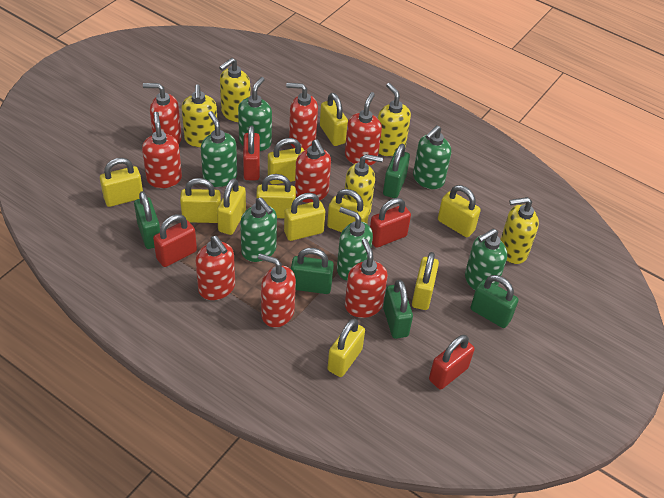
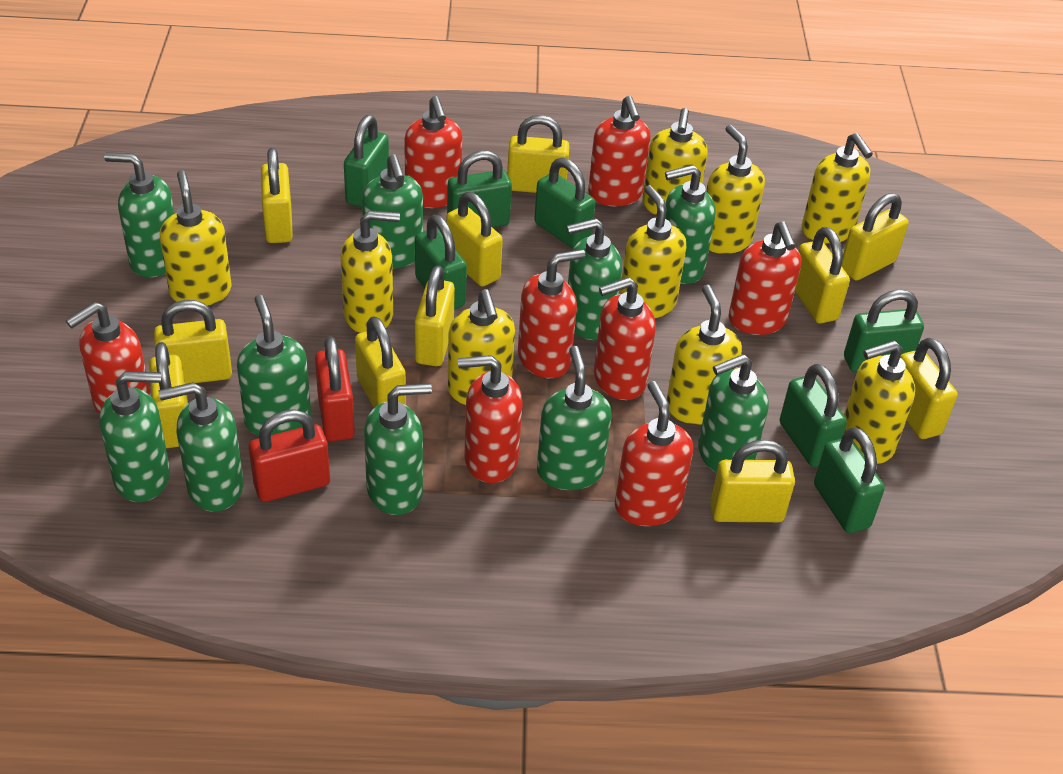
green padlock: 5 -> 7
green soap dispenser: 6 -> 10
red padlock: 4 -> 2
yellow soap dispenser: 5 -> 9

